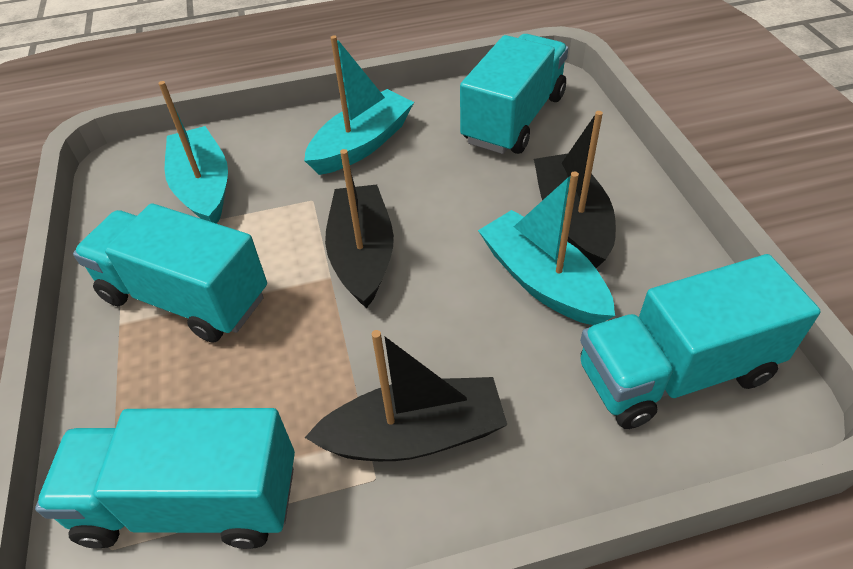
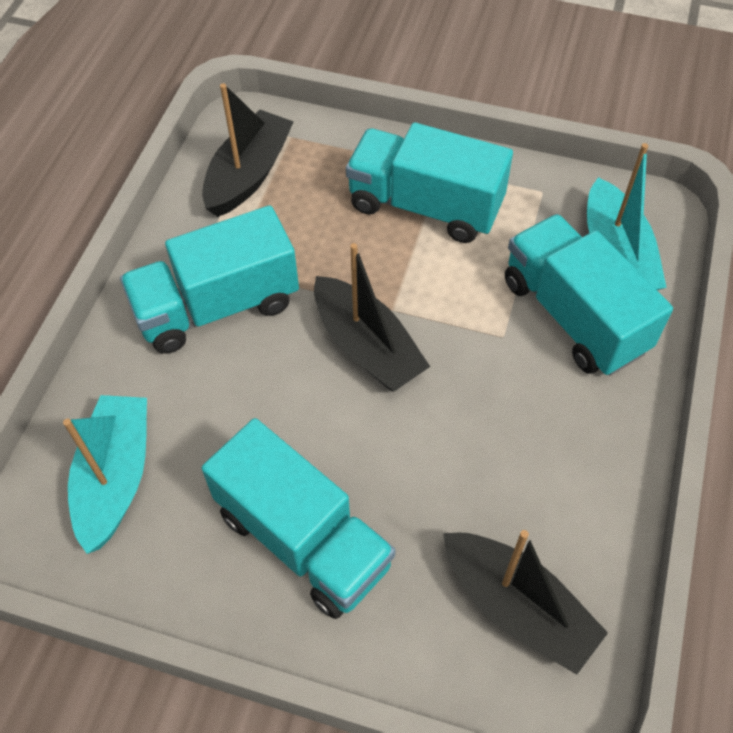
turquoise boat: 3 -> 2

